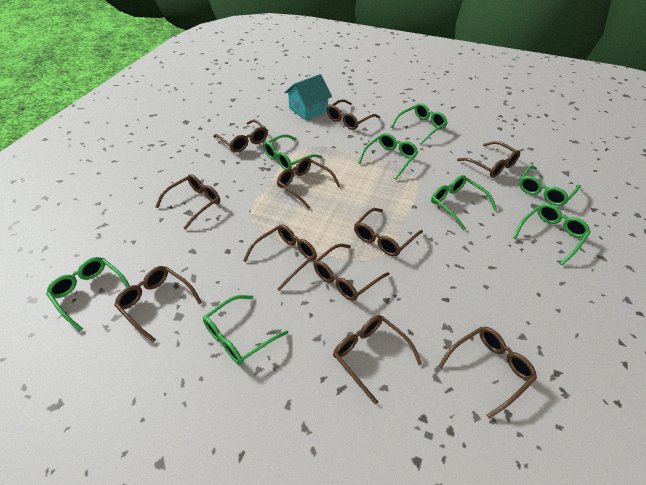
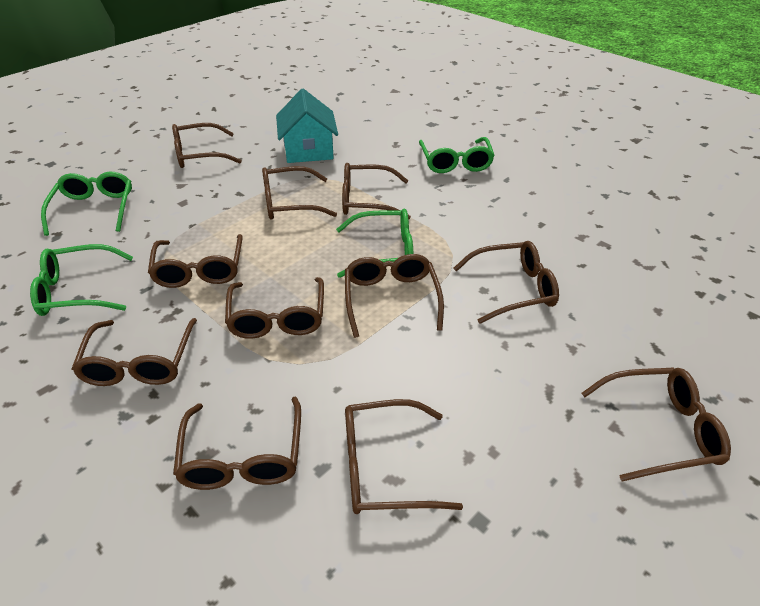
green glasses: 8 -> 4

